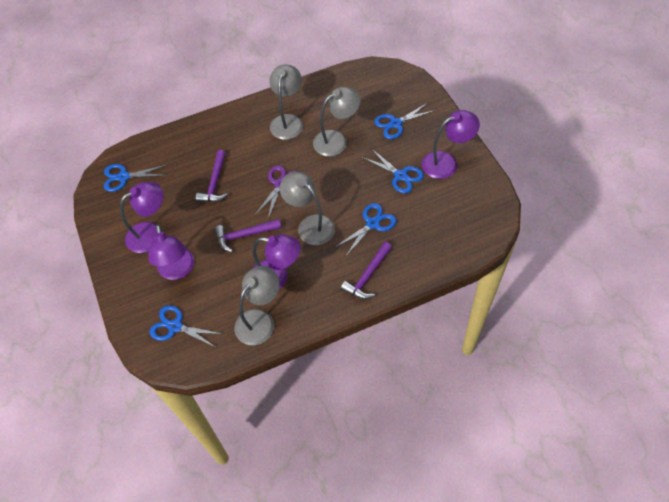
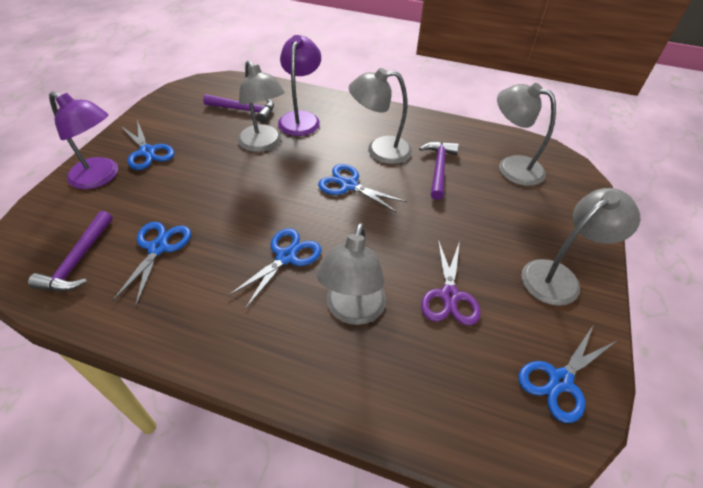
grey lamp: 4 -> 5
purple lamp: 4 -> 2

